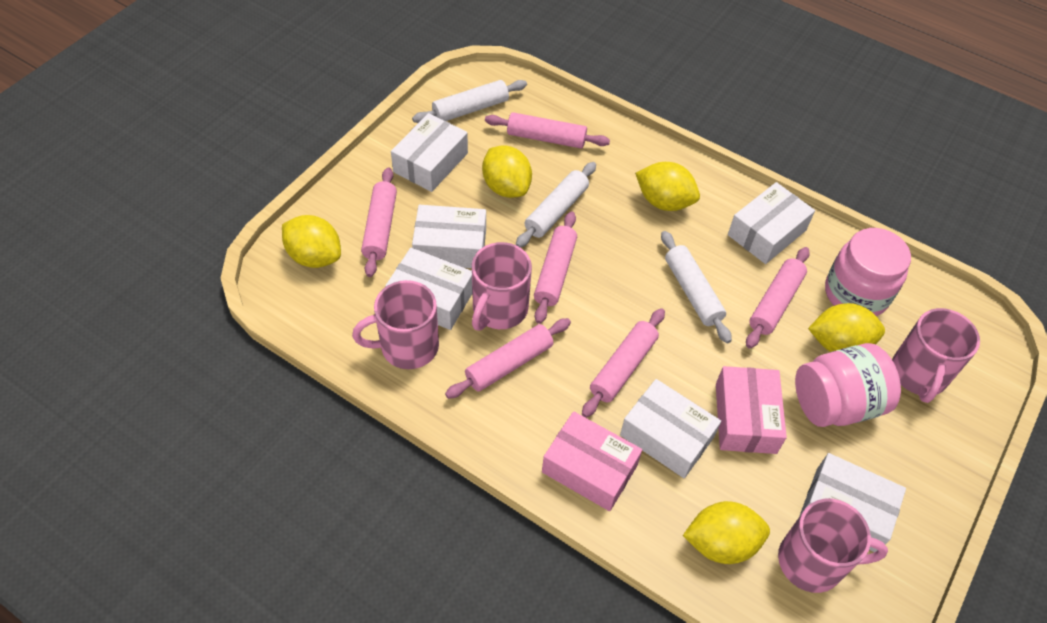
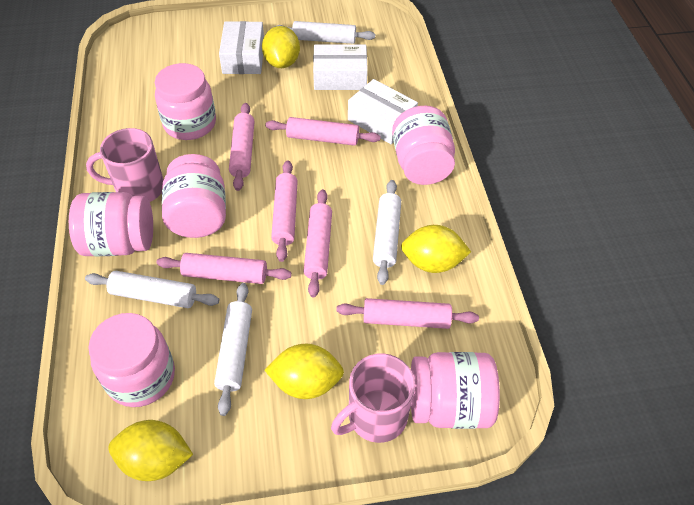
pink box: 2 -> 0
pink jar: 2 -> 6
pink mug: 4 -> 2
white box: 6 -> 3
white rolling pin: 3 -> 4
yellow lemon: 5 -> 4

